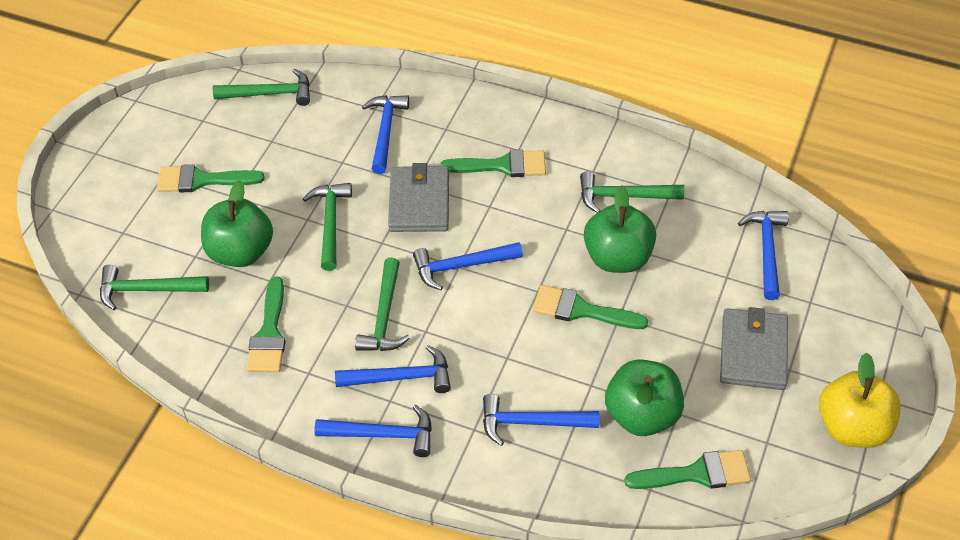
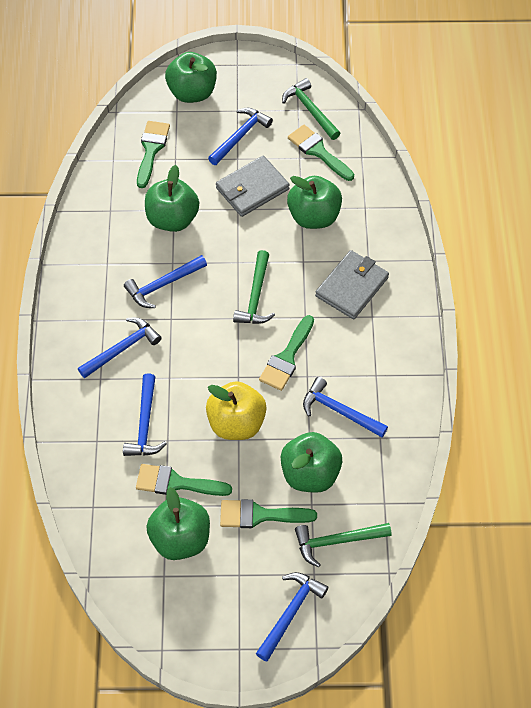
green apple: 3 -> 5
green hammer: 5 -> 3

